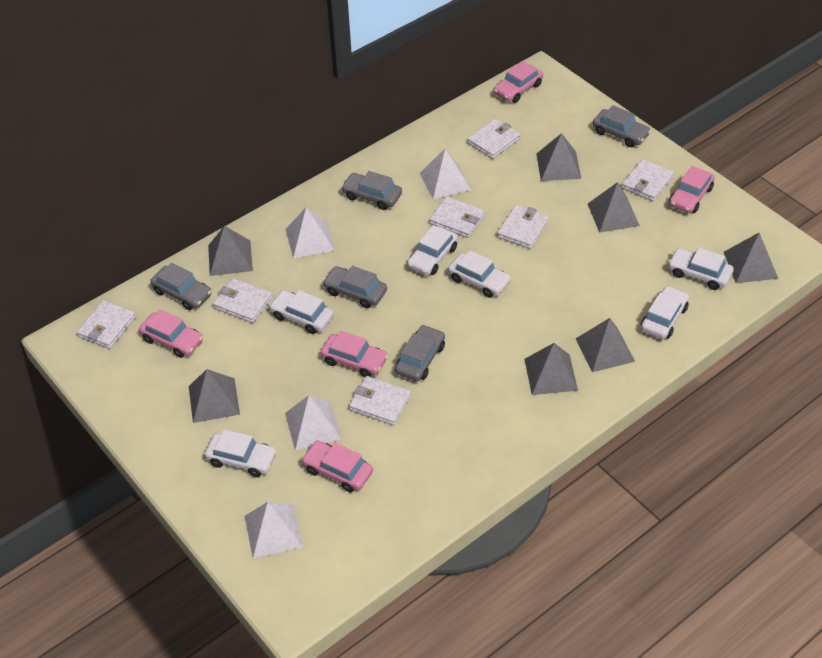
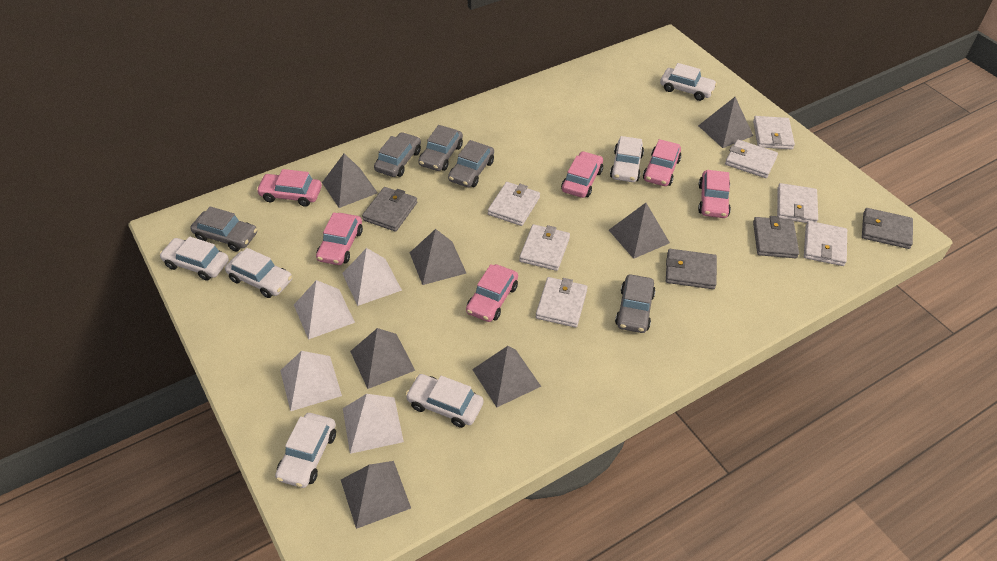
grey wallet: 0 -> 4
pink car: 5 -> 6

